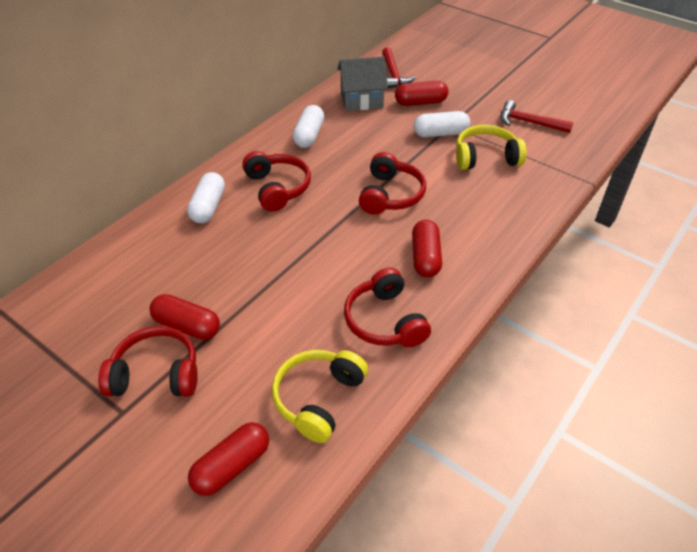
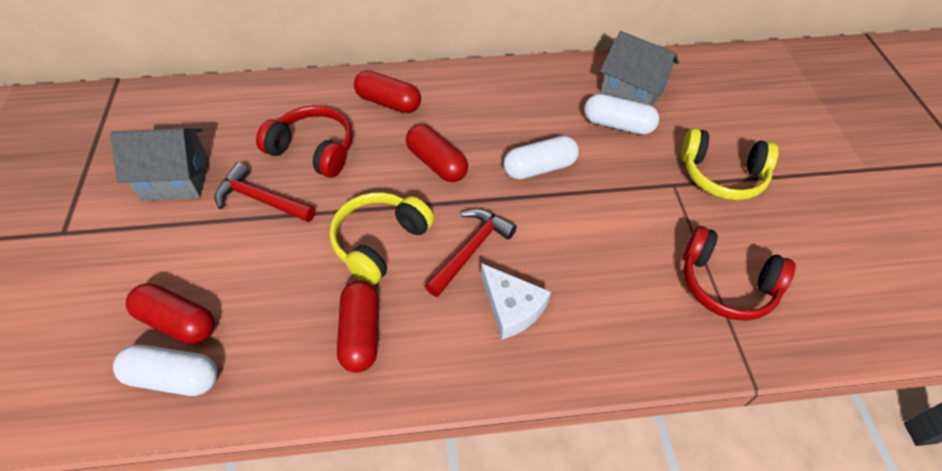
grey house: 1 -> 2
red headphones: 4 -> 2
white cheese: 0 -> 1

